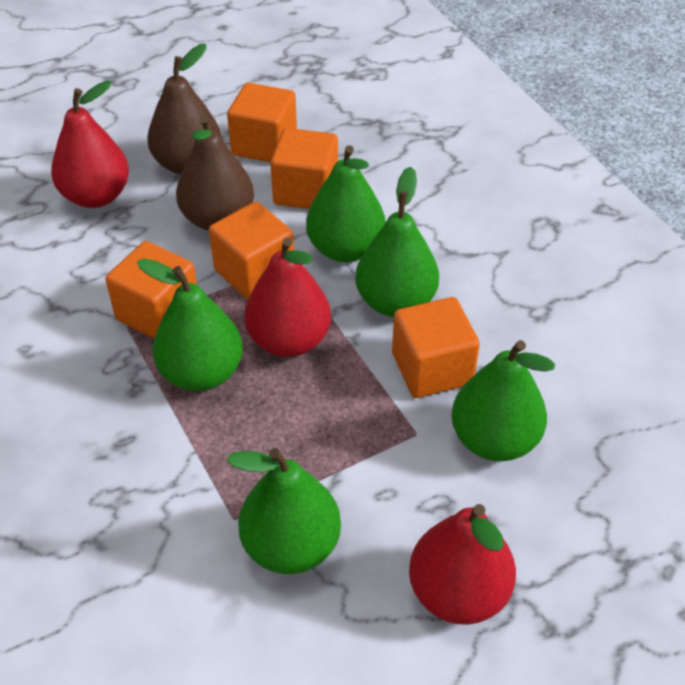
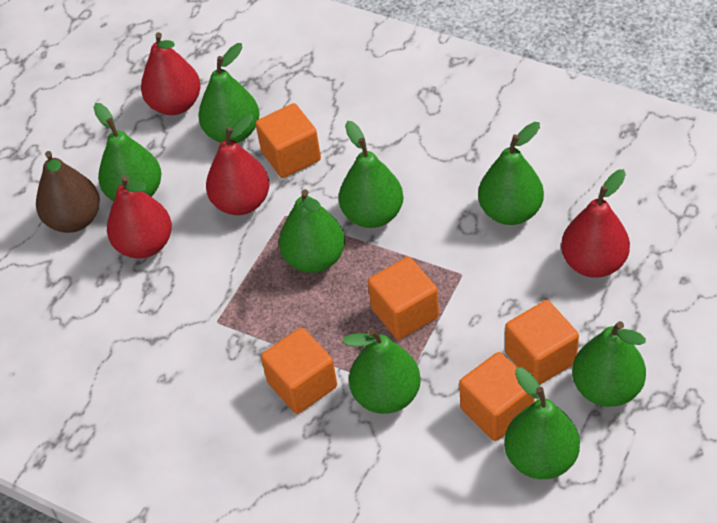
brown pear: 2 -> 1
green pear: 5 -> 8
red pear: 3 -> 4

